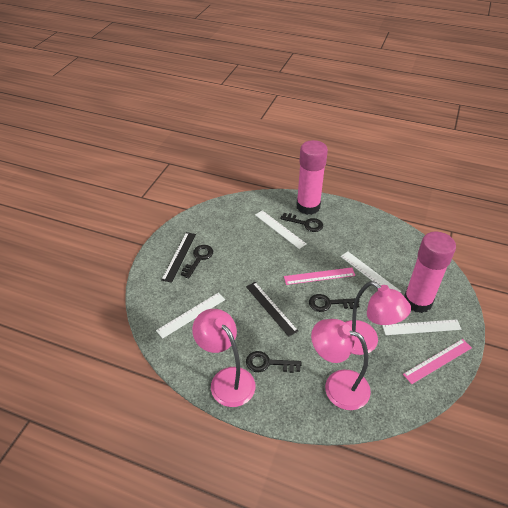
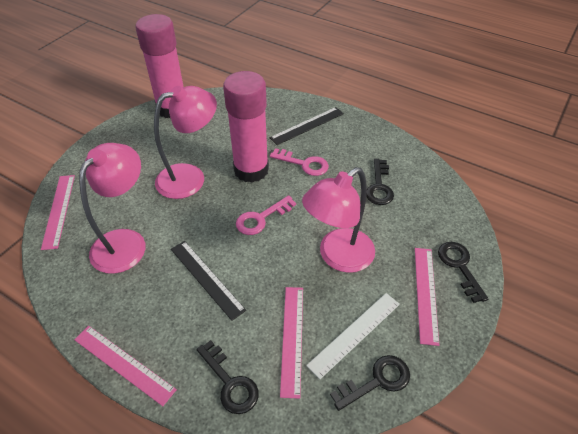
pink key: 0 -> 2
pink ruler: 2 -> 4
white ruler: 4 -> 1

